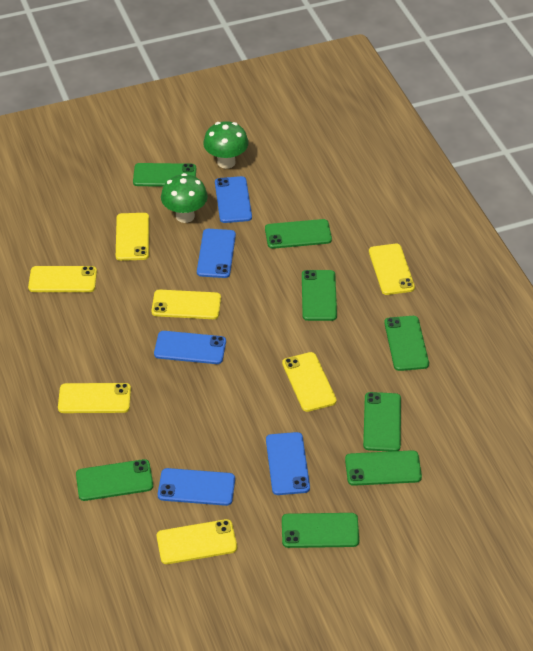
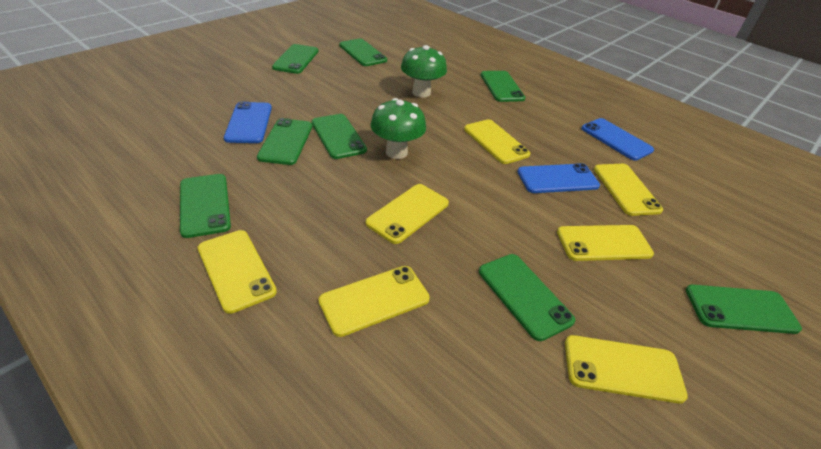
blue phone: 5 -> 3

